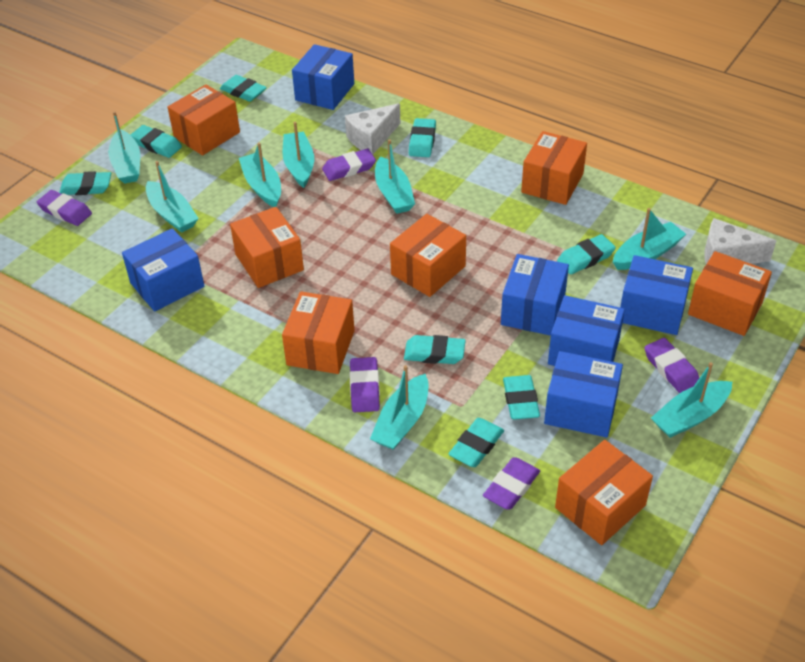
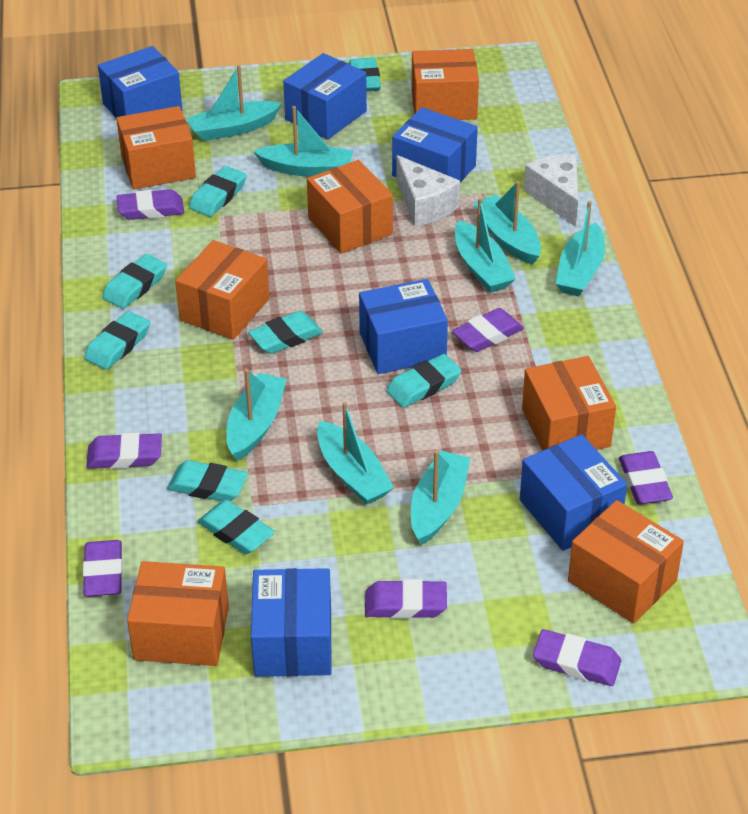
purple eraser: 5 -> 7

